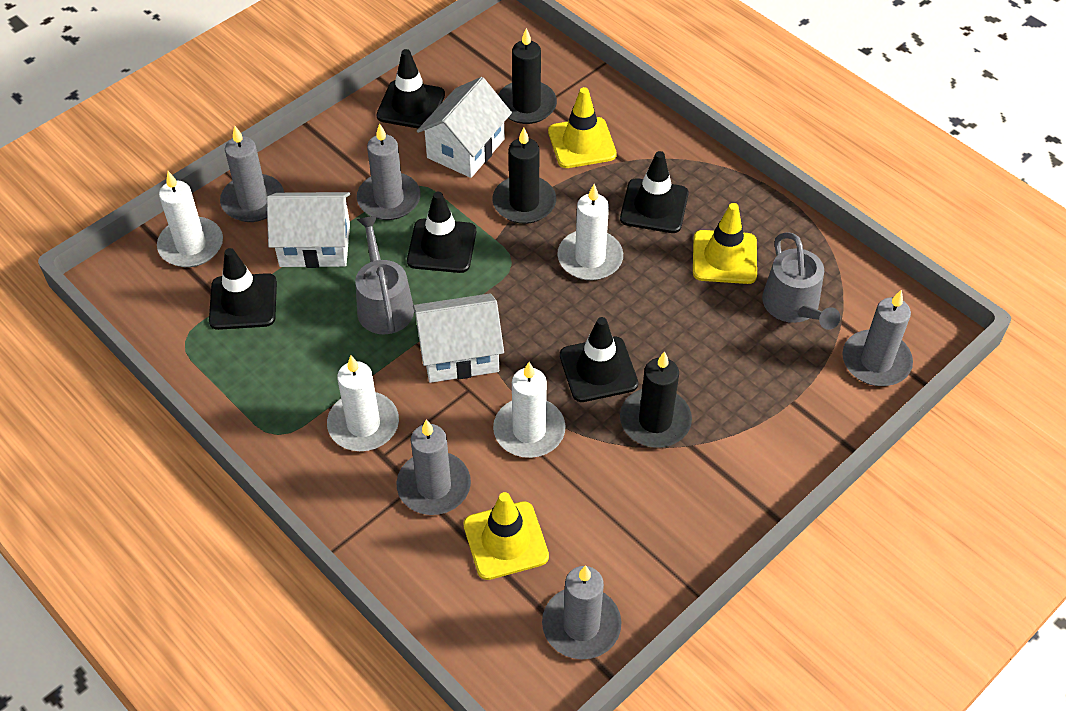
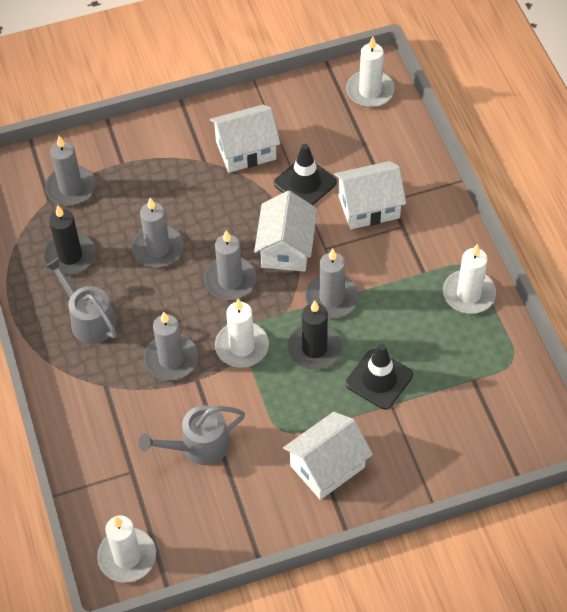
black candle: 3 -> 2
black traffic cone: 5 -> 2
white house: 3 -> 4
yellow traffic cone: 3 -> 0

